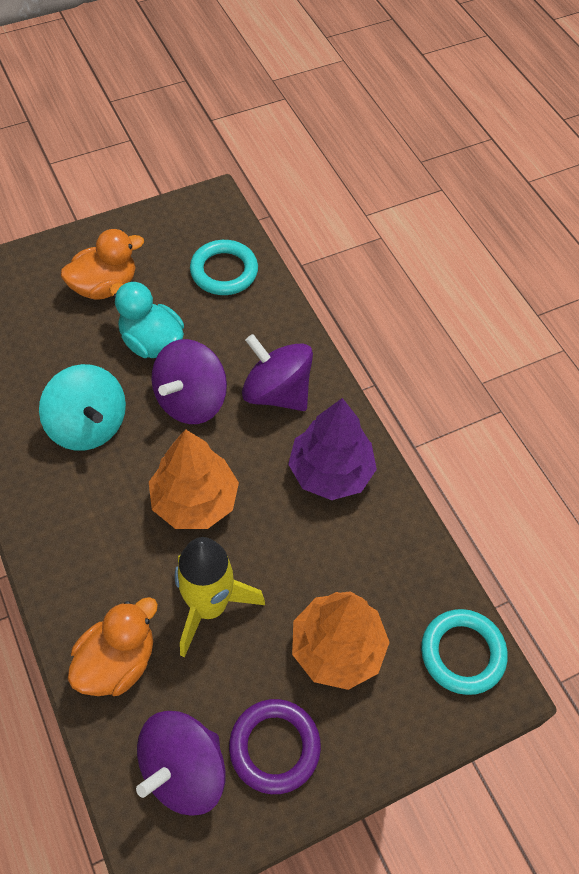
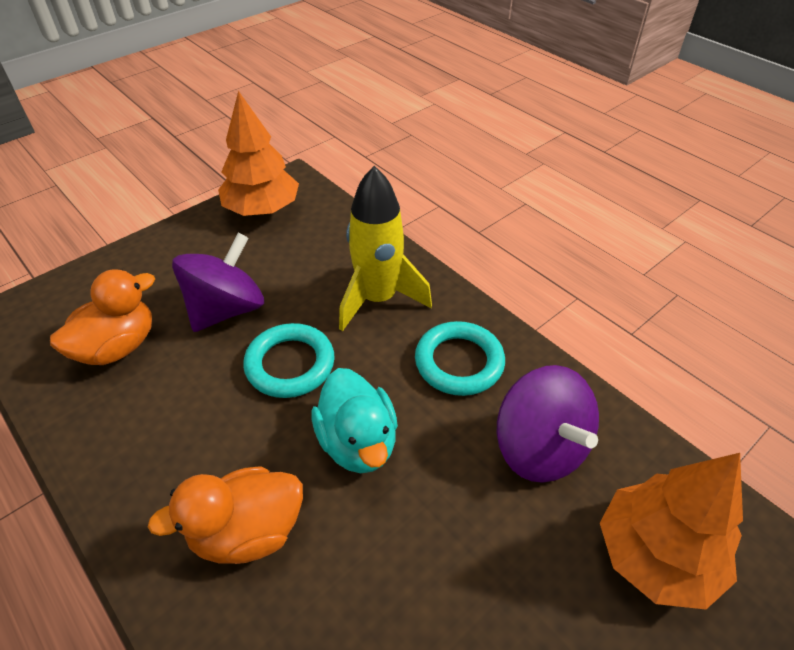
purple ring: 1 -> 0
purple spinning top: 3 -> 2
purple tree: 1 -> 0
turquoise spinning top: 1 -> 0

